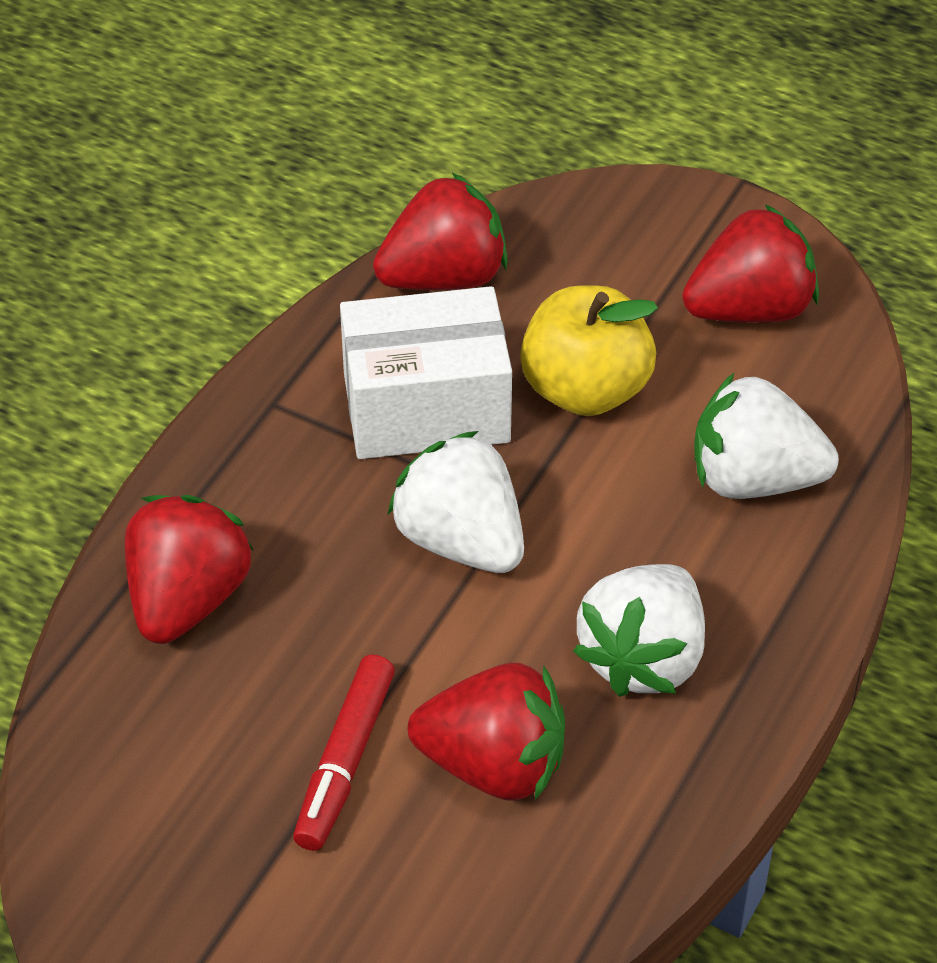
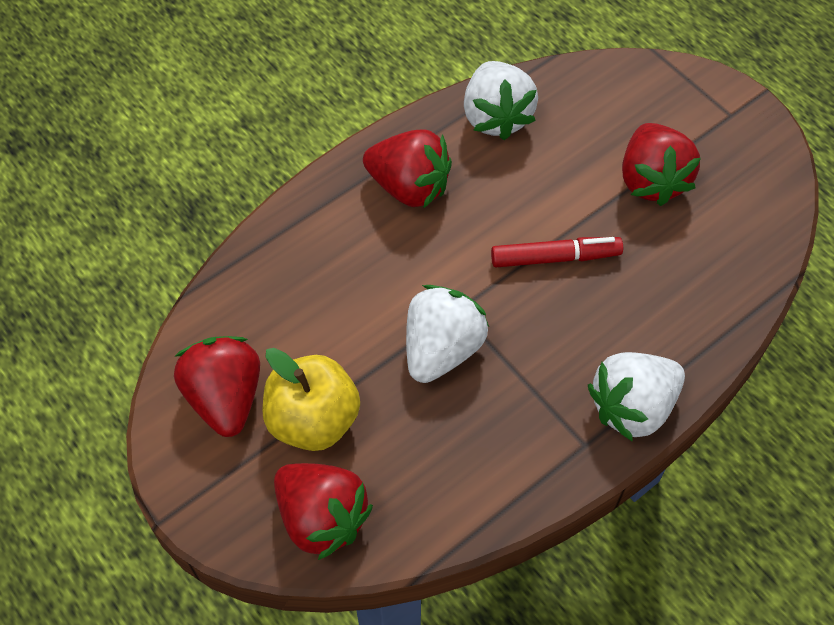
white box: 1 -> 0

